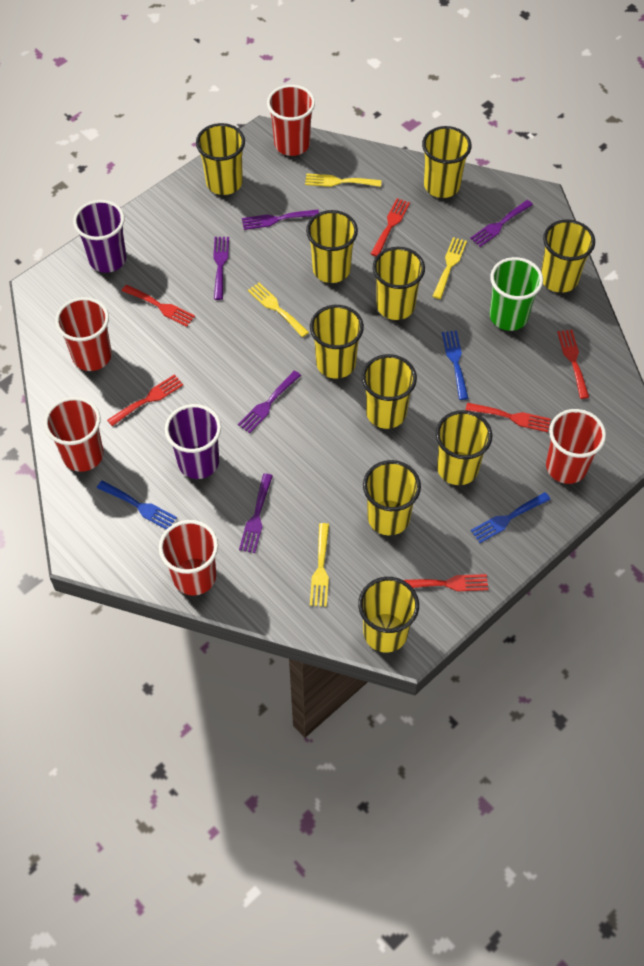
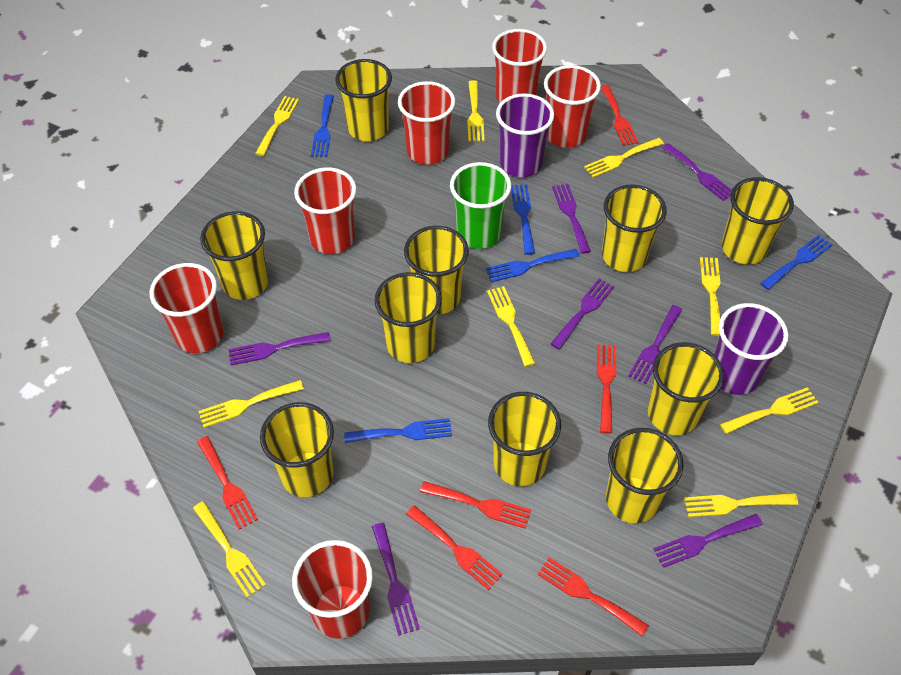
blue fork: 3 -> 5
purple fork: 5 -> 7
red cup: 5 -> 6
yellow fork: 4 -> 9

